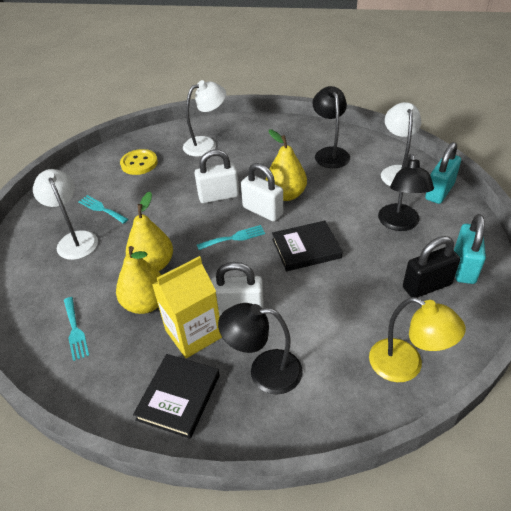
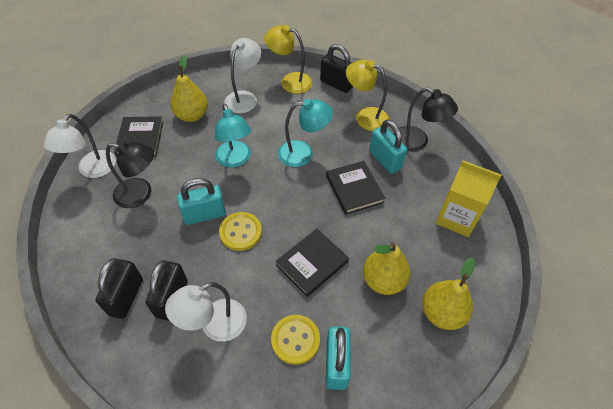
black book: 2 -> 3
black lamp: 3 -> 2
black padlock: 1 -> 3
turquoise fork: 3 -> 0
turquoise lamp: 0 -> 2
turquoise padlock: 2 -> 3
white padlock: 3 -> 0
yellow button: 1 -> 2
yellow lamp: 1 -> 2

